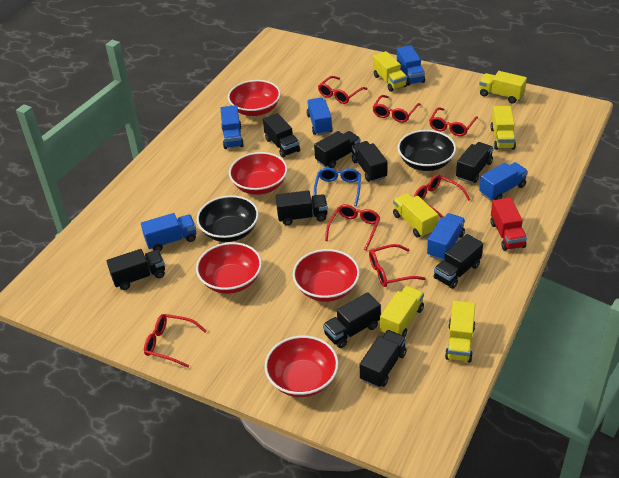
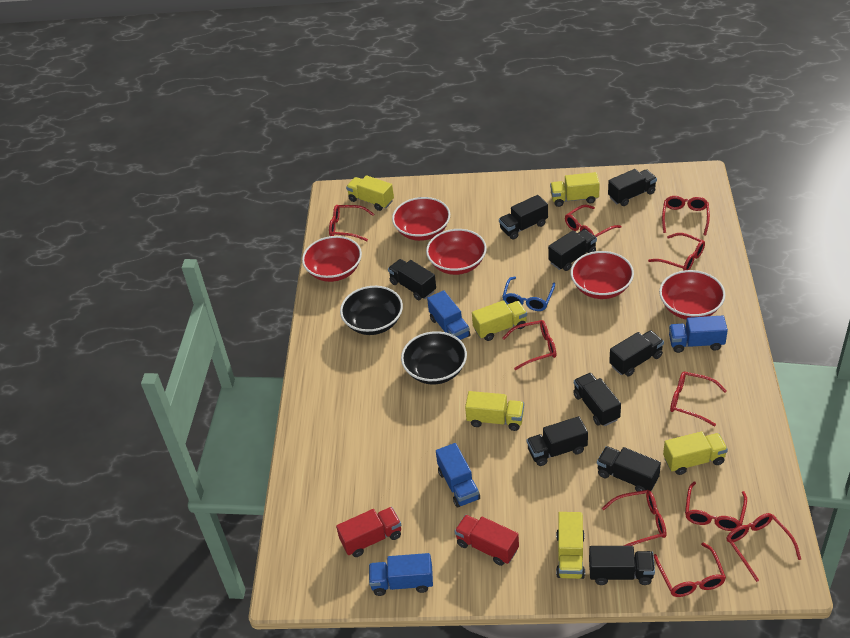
blue truck: 6 -> 4
red glasses: 7 -> 10
red truck: 1 -> 2

